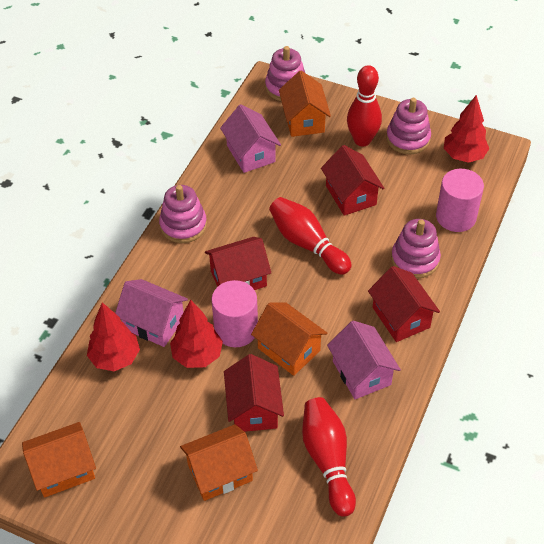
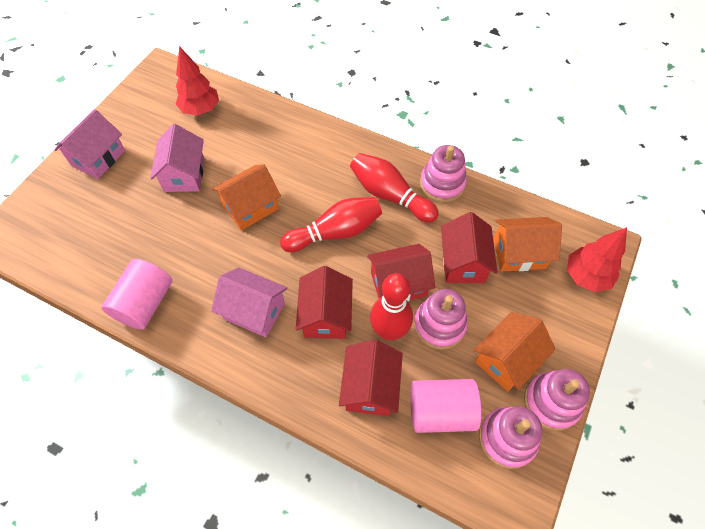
orange house: 4 -> 3
red tree: 3 -> 2

